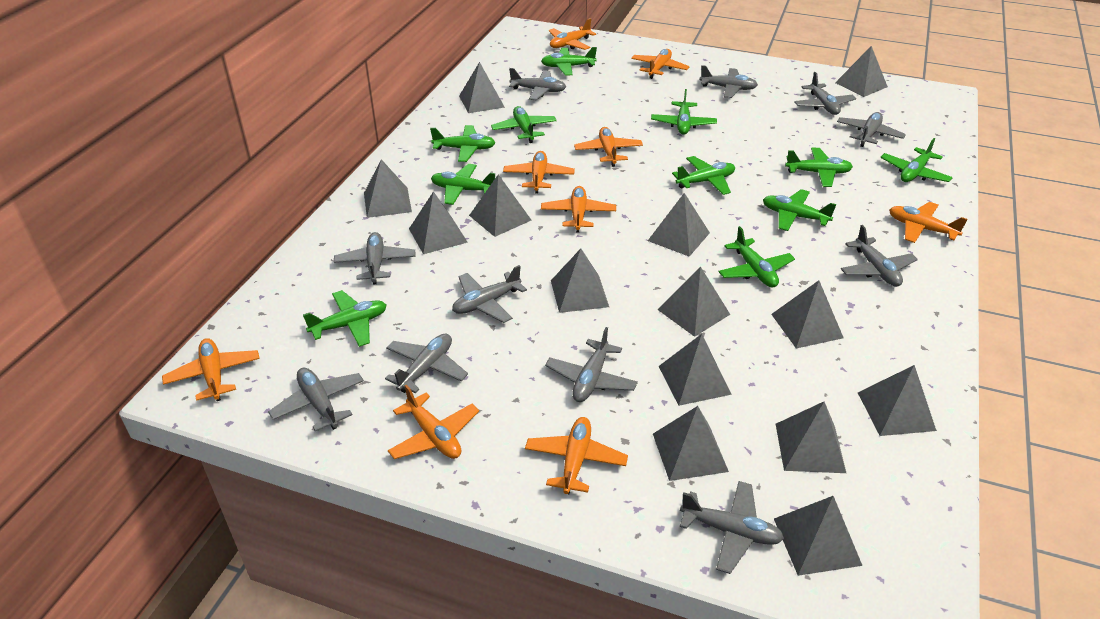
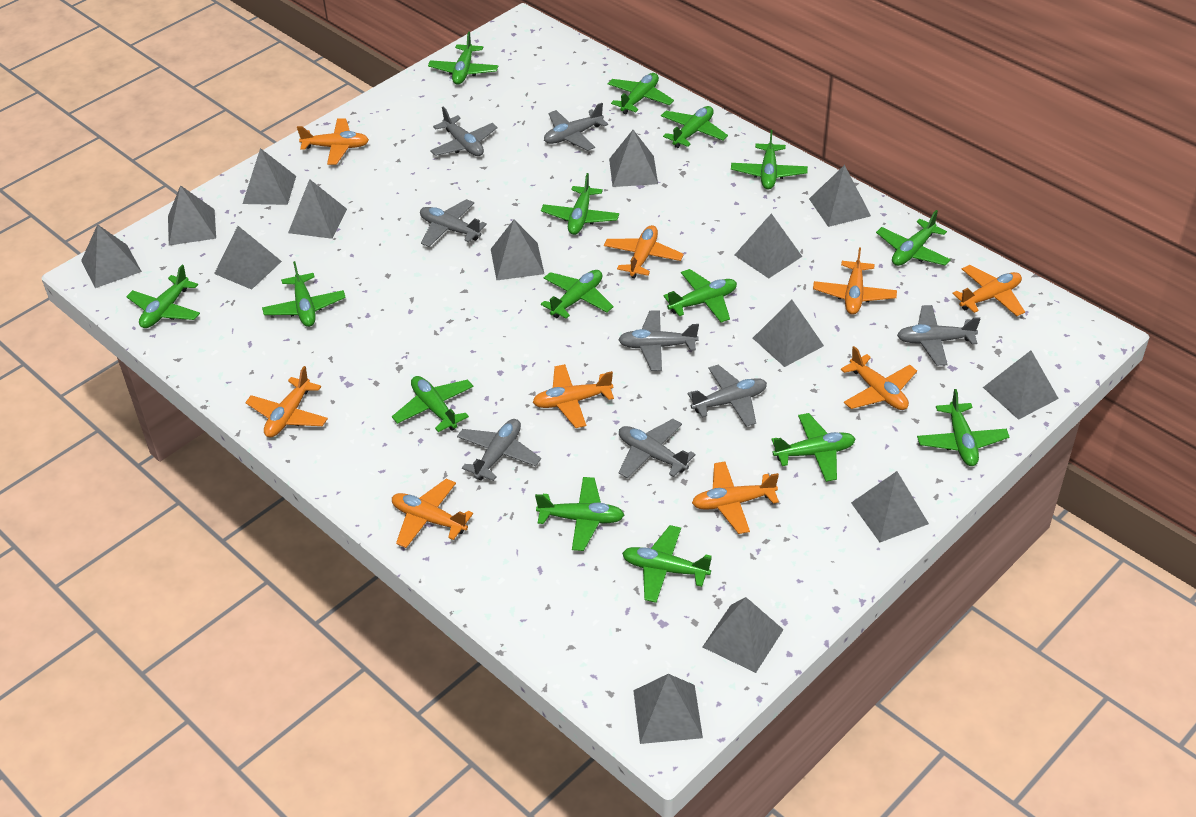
green plane: 11 -> 15
grey plane: 11 -> 8

